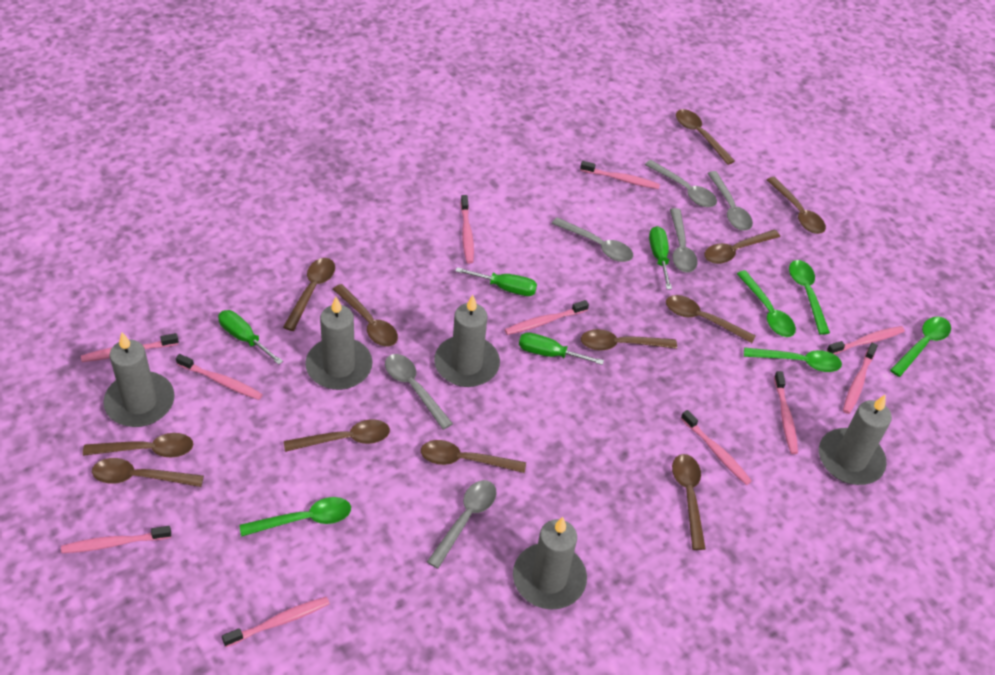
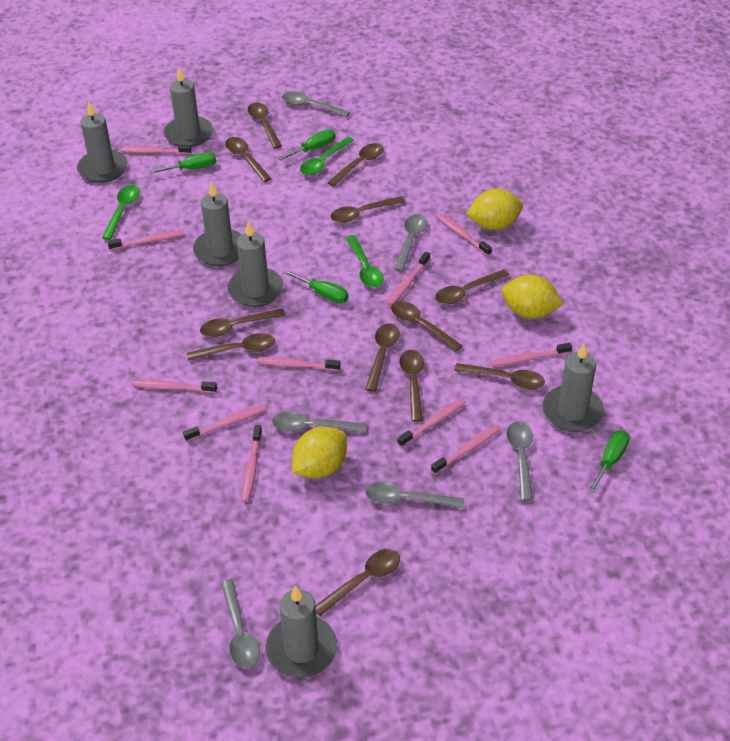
green spoon: 5 -> 3
grey candle: 5 -> 6
yellow lemon: 0 -> 3

